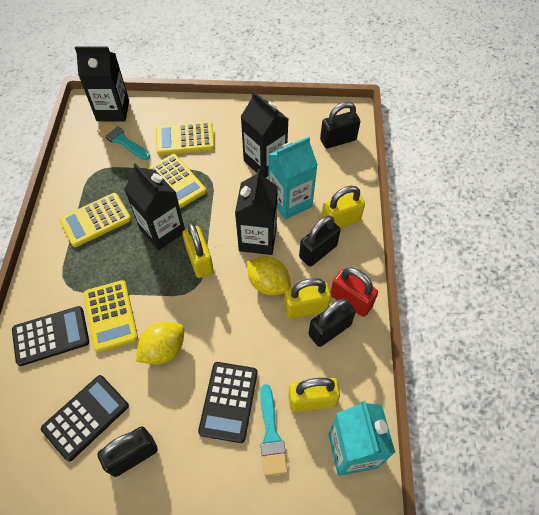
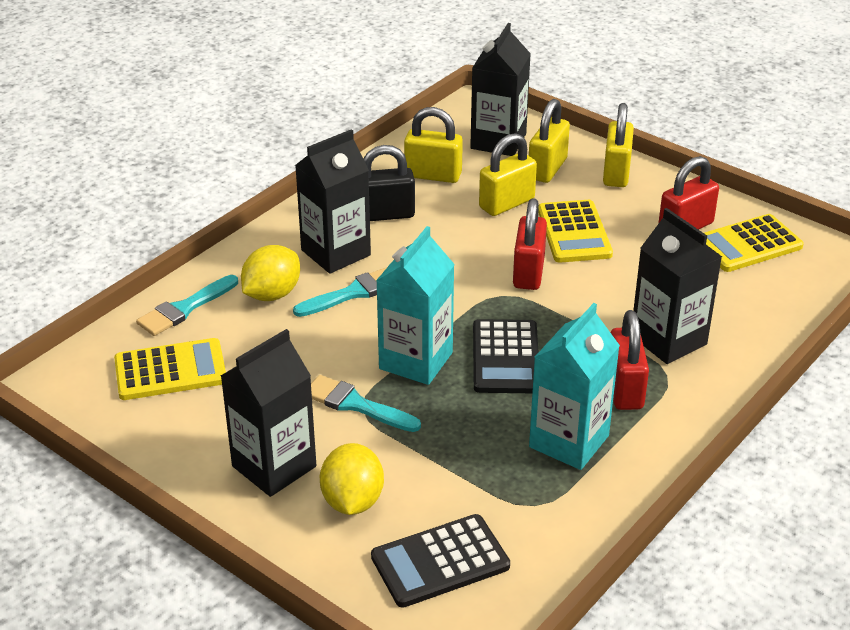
black calculator: 3 -> 2
black padlock: 4 -> 1
red padlock: 1 -> 3
turquoise brush: 2 -> 3
yellow calculator: 4 -> 3

